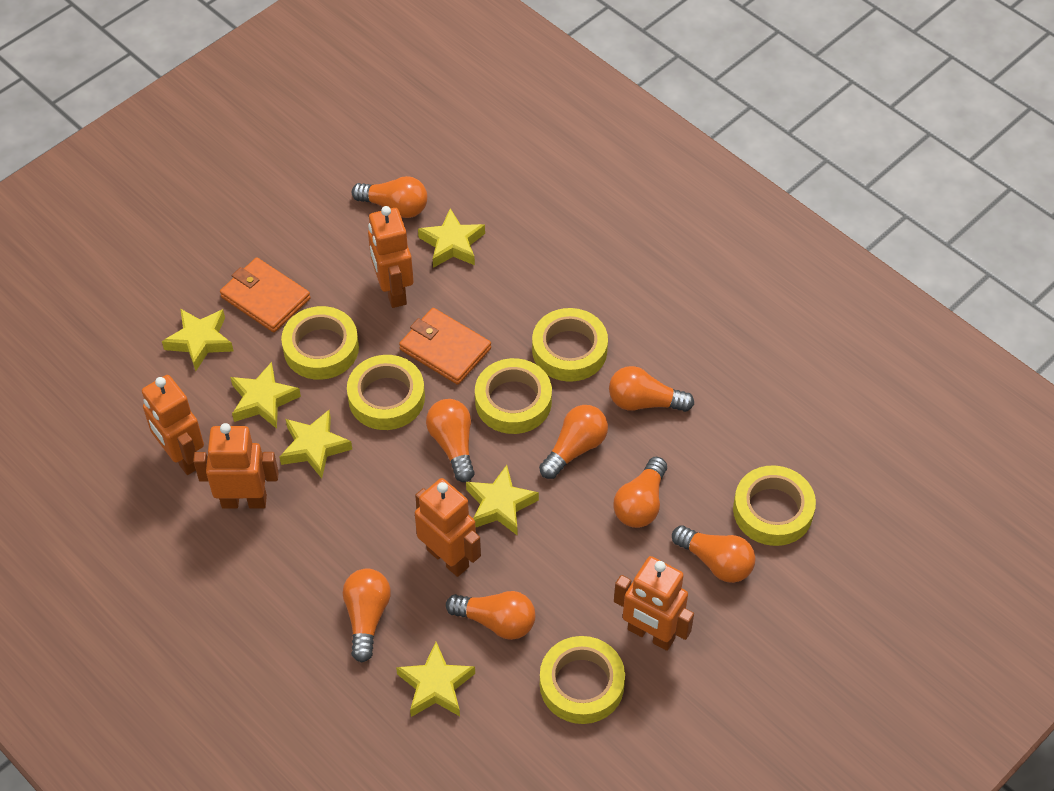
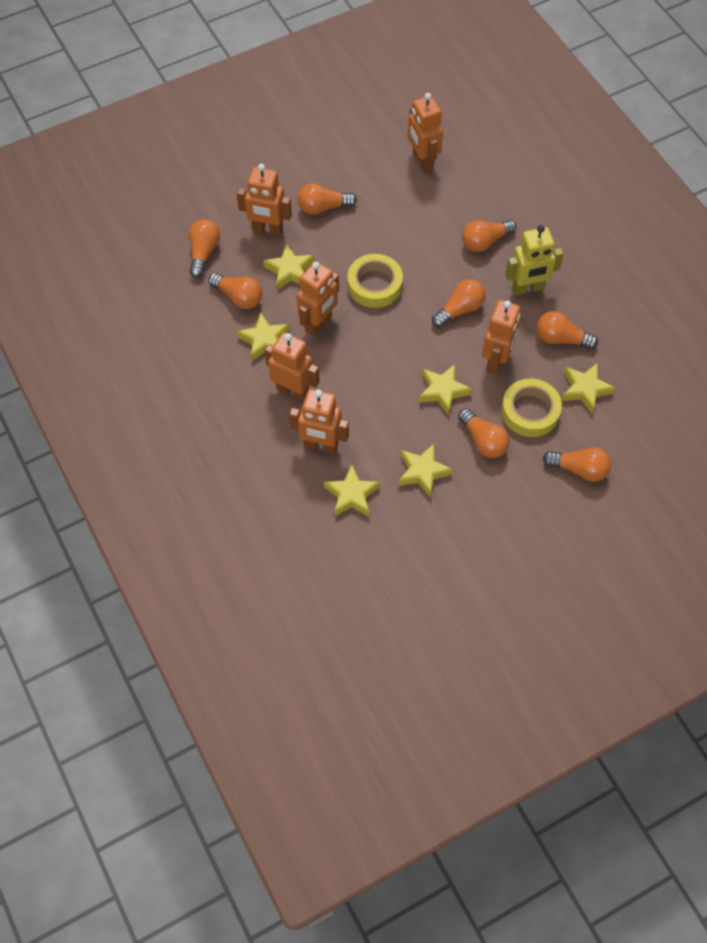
orange robot: 5 -> 6
orange wallet: 2 -> 0
yellow robot: 0 -> 1
yellow tape: 6 -> 2

